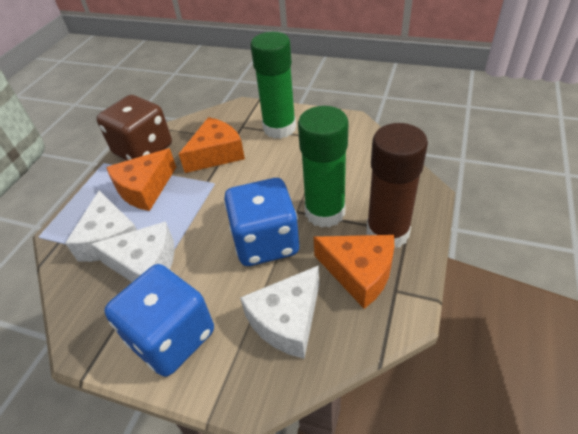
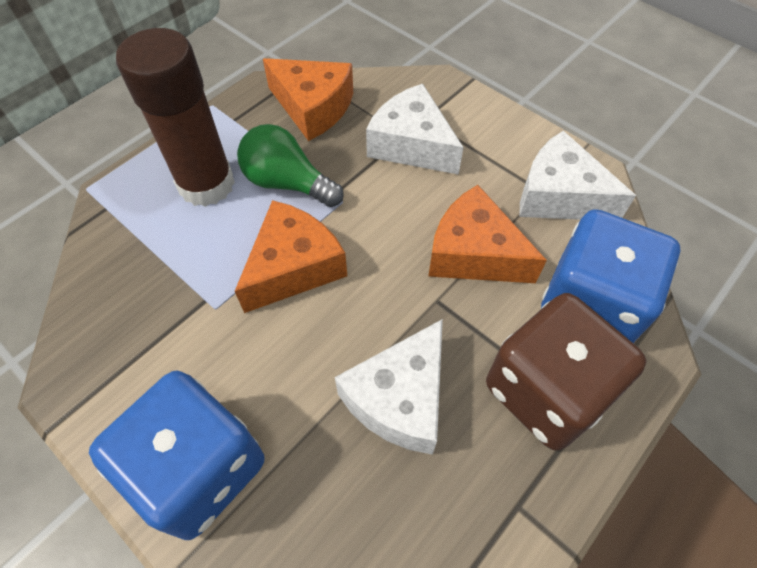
green glue stick: 2 -> 0
green light bulb: 0 -> 1

